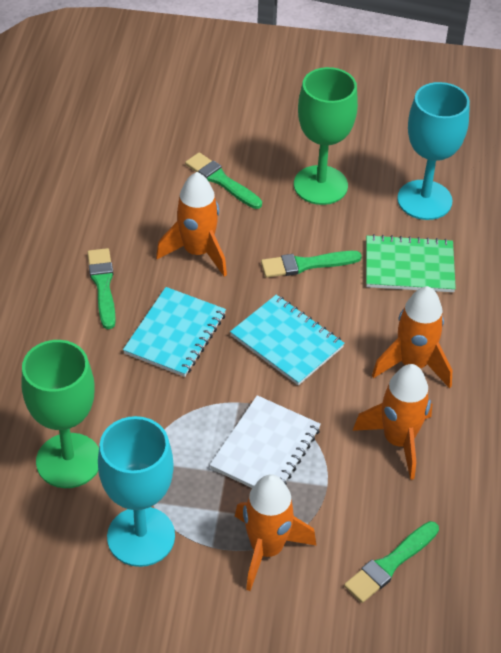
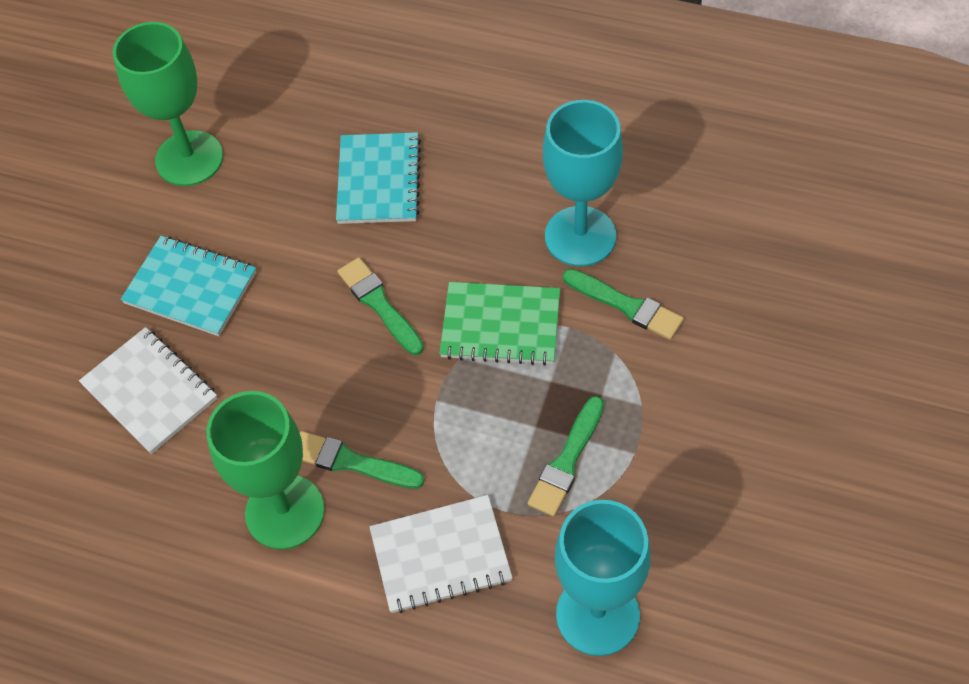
orange rocket: 4 -> 0
white notebook: 1 -> 2

